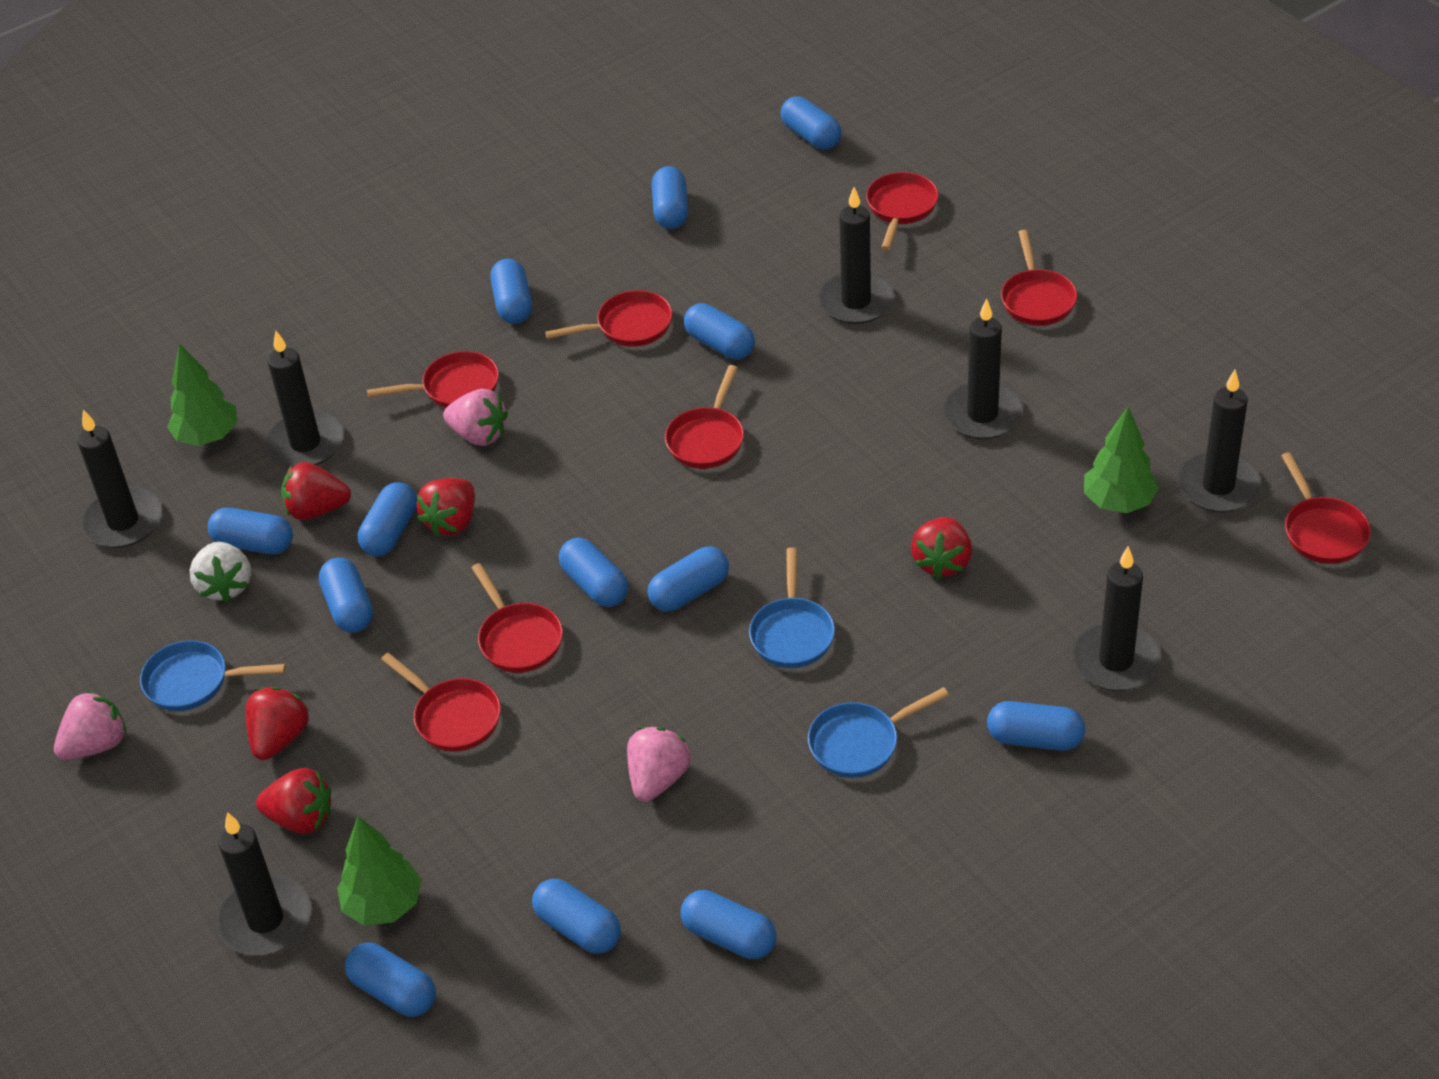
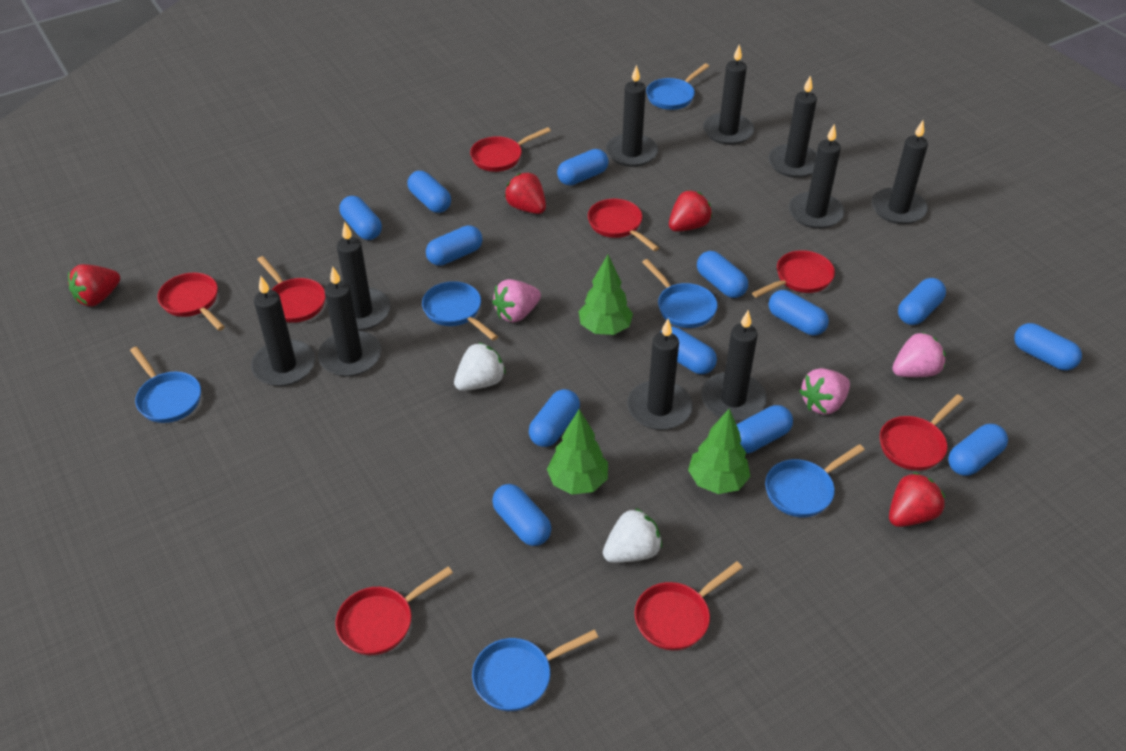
black candle: 7 -> 10
blue pan: 3 -> 6
red strawberry: 5 -> 4
white strawberry: 1 -> 2

